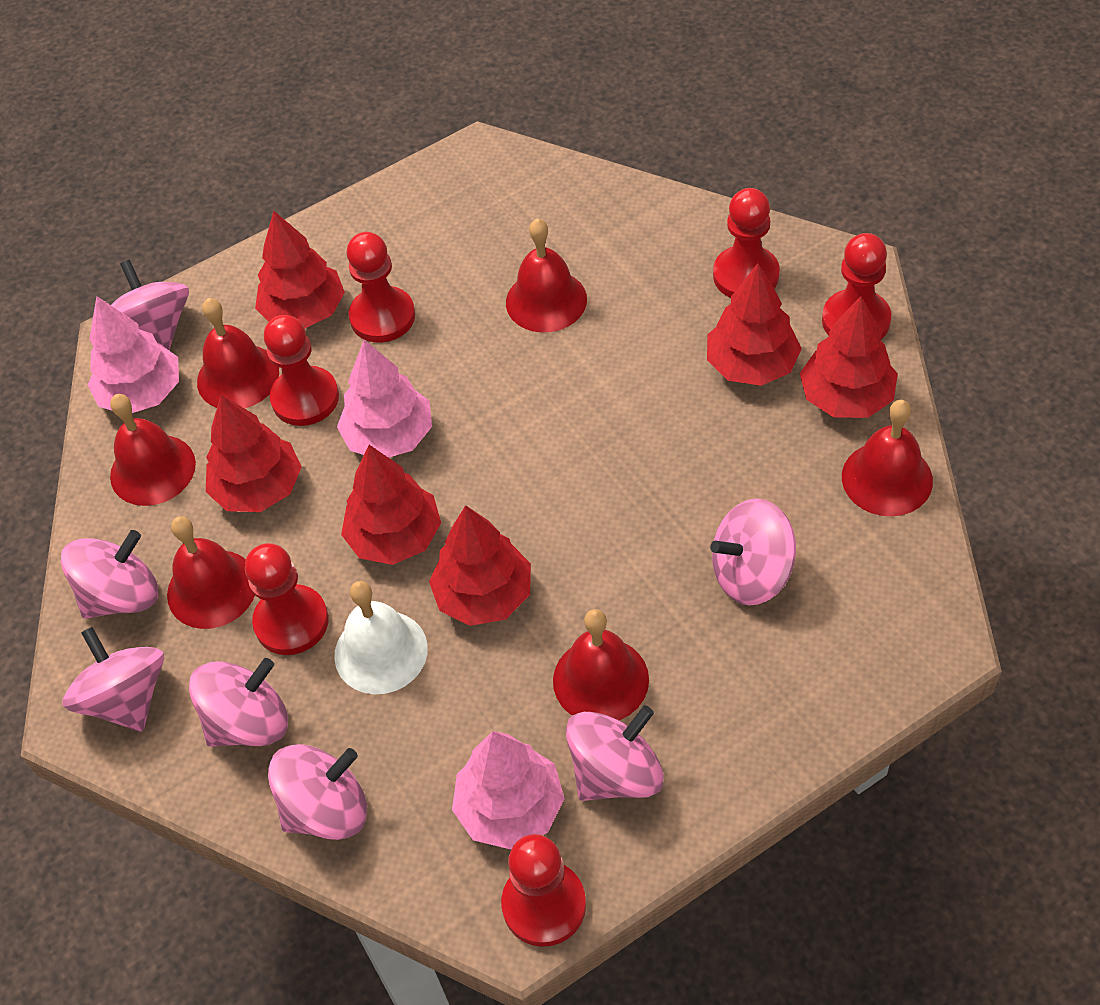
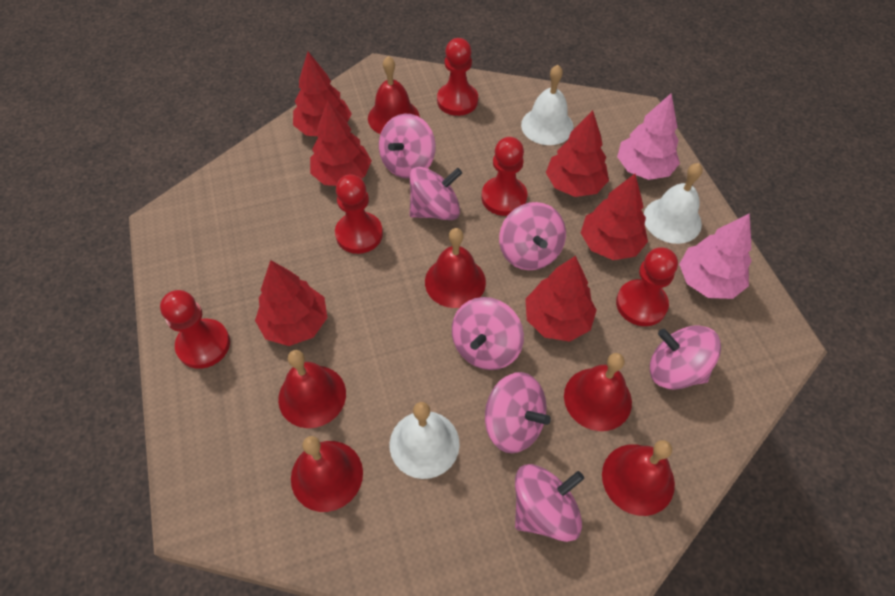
pink tree: 3 -> 2
red pawn: 6 -> 5
white bell: 1 -> 3

